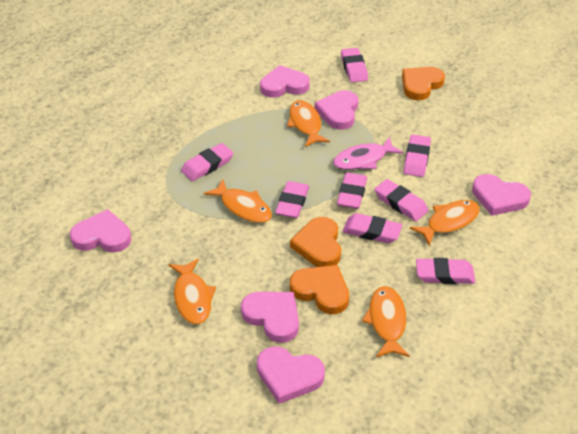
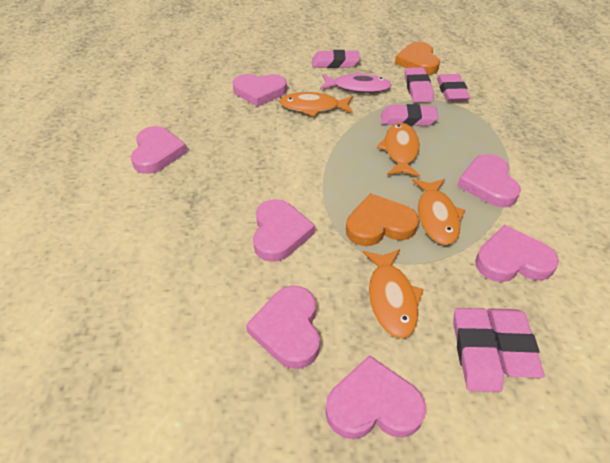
orange fish: 5 -> 4
orange heart: 3 -> 2
pink eraser: 8 -> 6
pink heart: 6 -> 7

